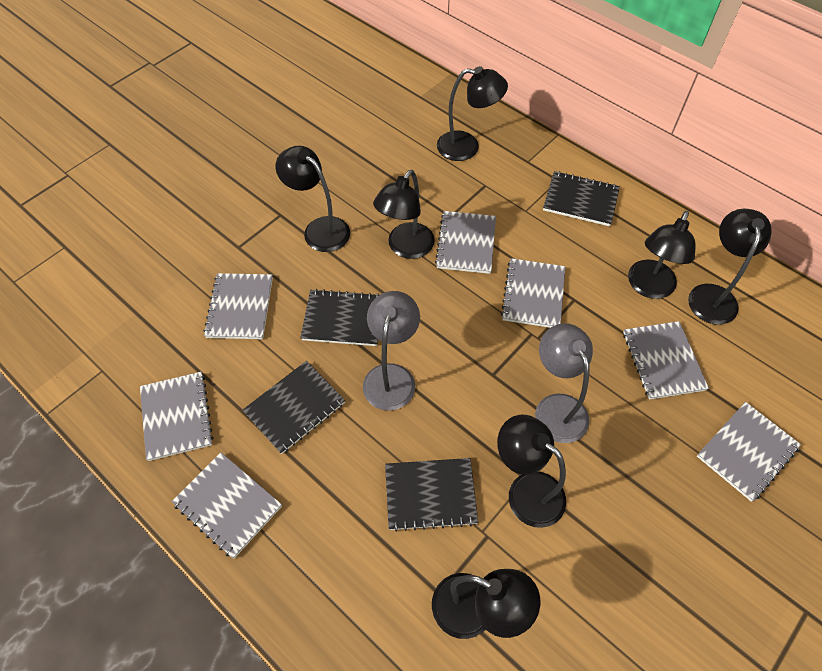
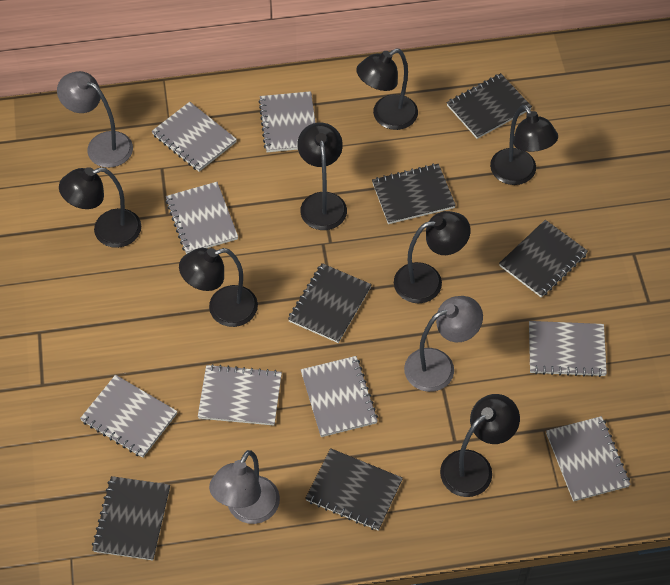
black notebook: 4 -> 6
grey lamp: 2 -> 3
grey notebook: 7 -> 8

